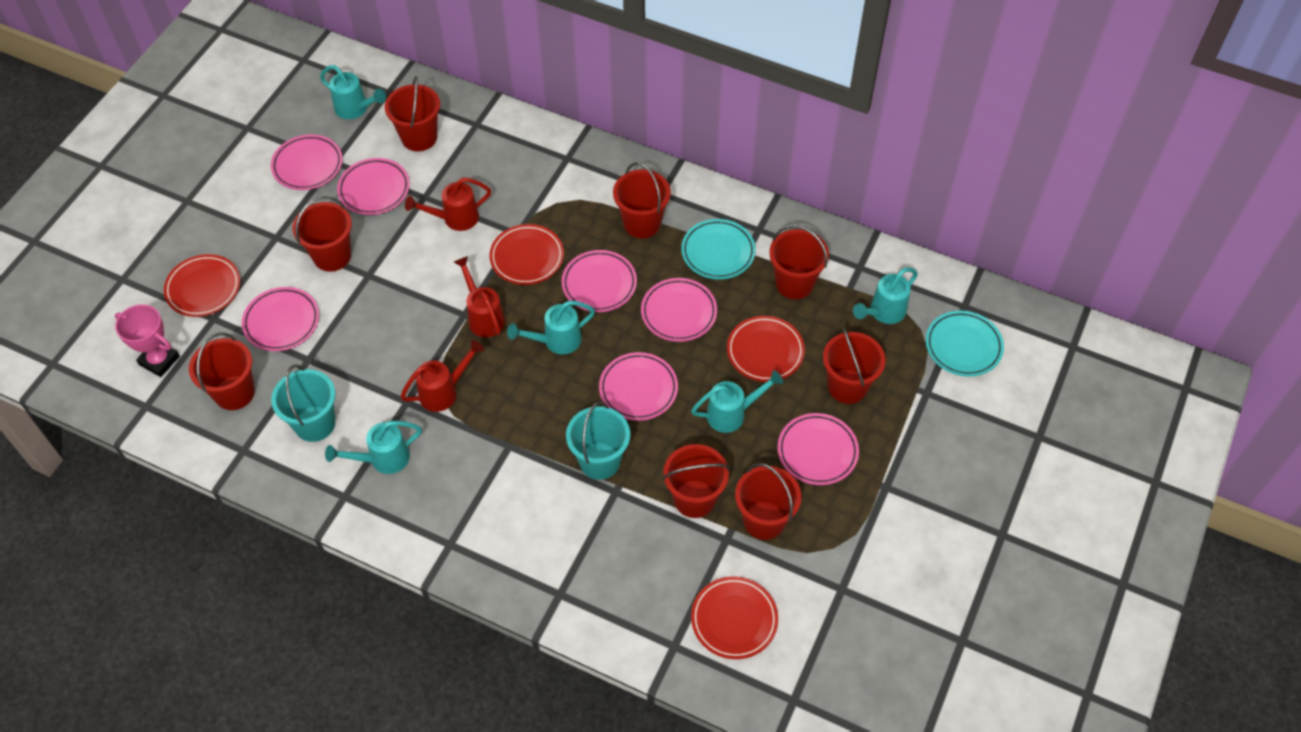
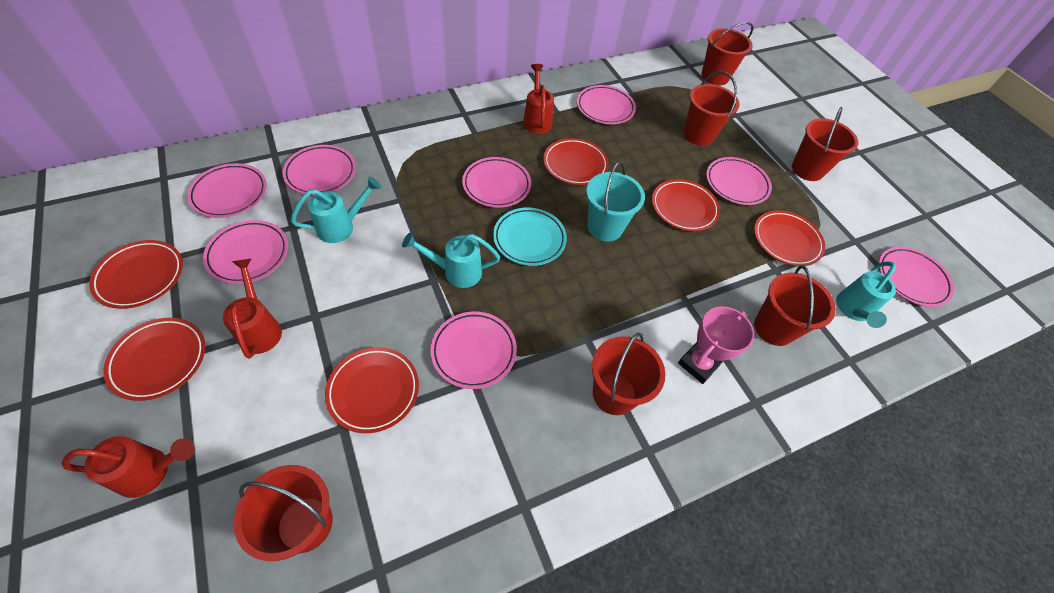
pink plate: 7 -> 8
red bucket: 8 -> 6
red plate: 4 -> 6
turquoise bucket: 2 -> 1
turquoise plate: 2 -> 1
turquoise watering can: 5 -> 3

